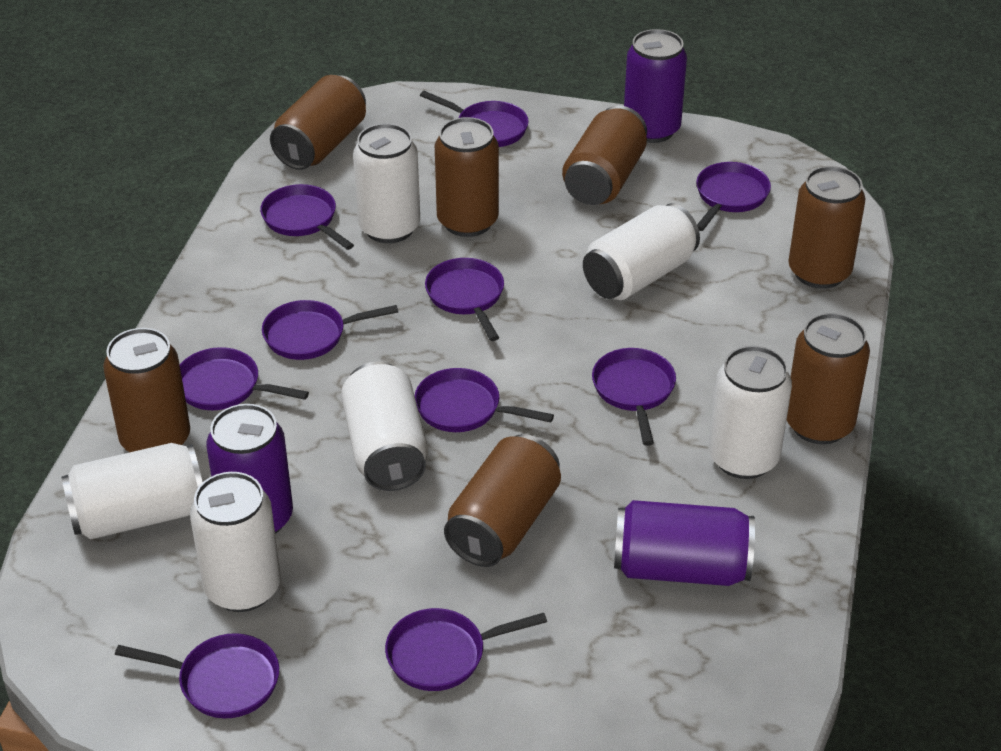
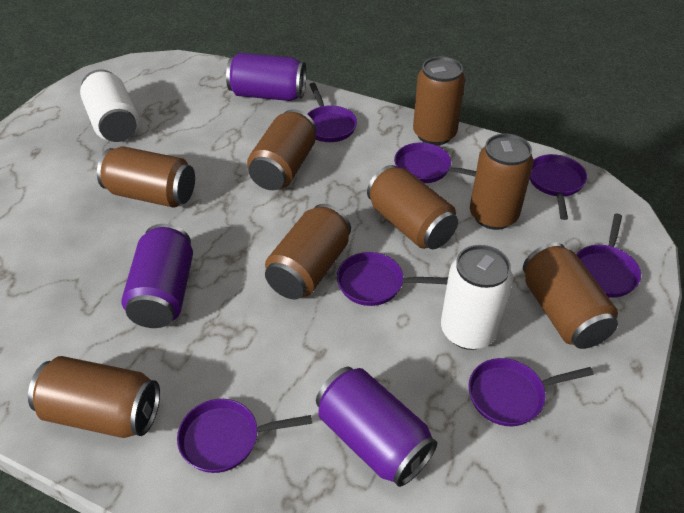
brown can: 7 -> 8
purple pan: 10 -> 7
white can: 6 -> 2

